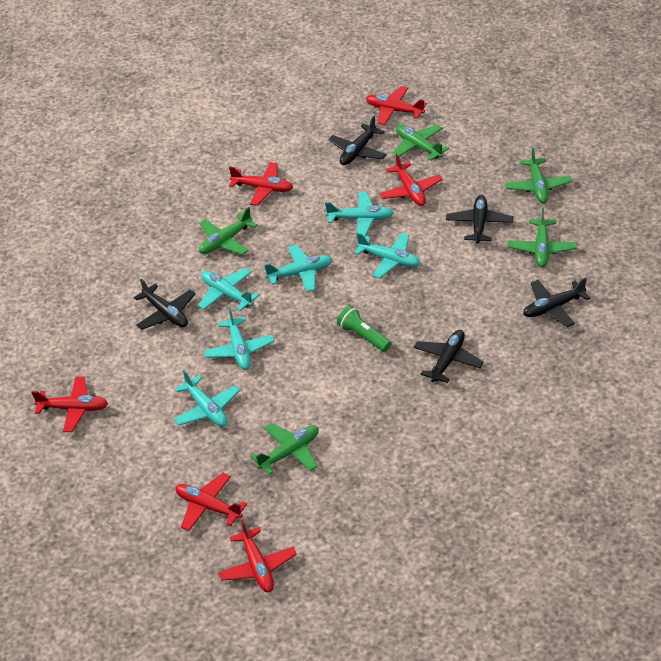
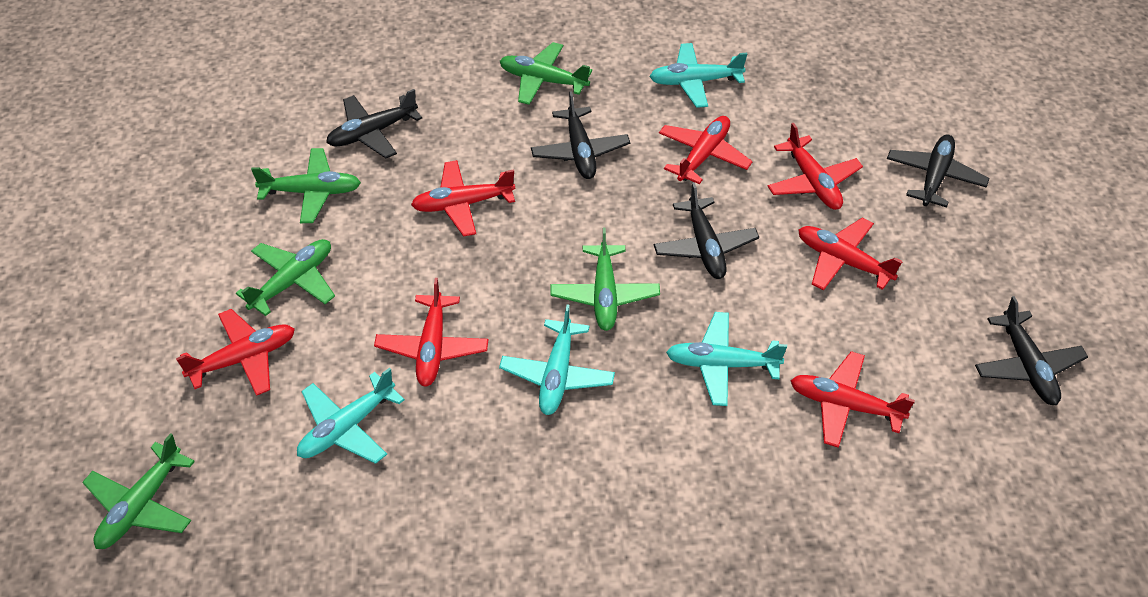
green flashlight: 1 -> 0
red plane: 6 -> 7
turquoise plane: 6 -> 4

